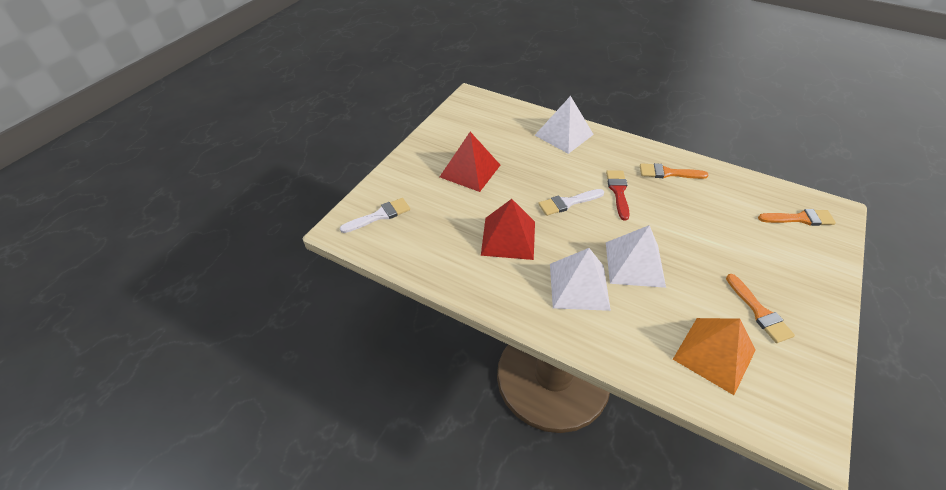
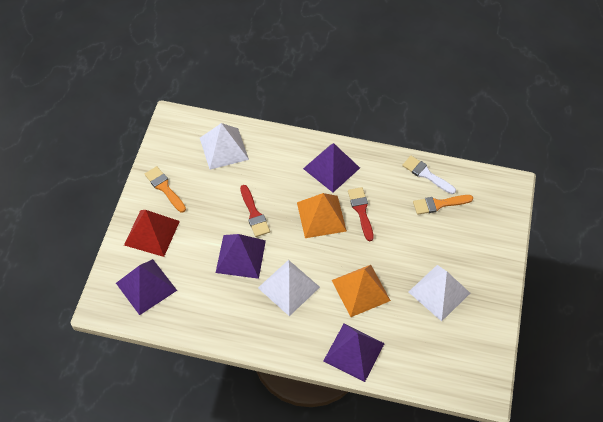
orange brush: 3 -> 2
orange pyramid: 1 -> 2
purple pyramid: 0 -> 4
red brush: 1 -> 2
red pyramid: 2 -> 1
white brush: 2 -> 1

